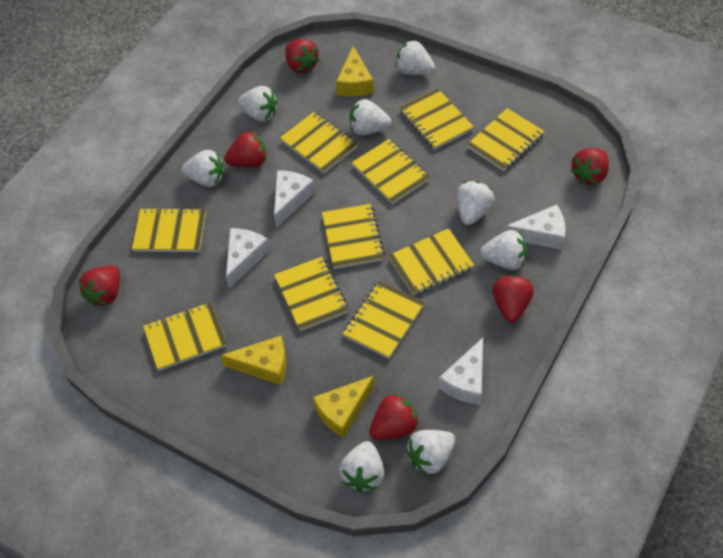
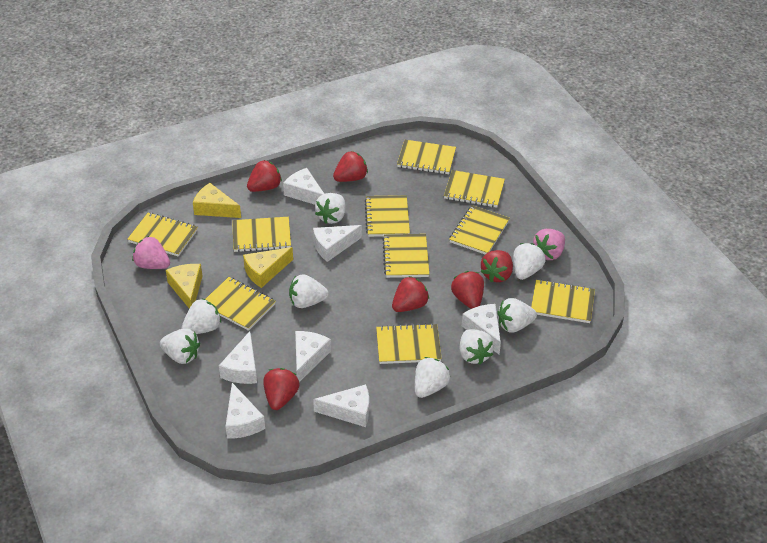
pink strawberry: 0 -> 2
white cheese: 4 -> 7

